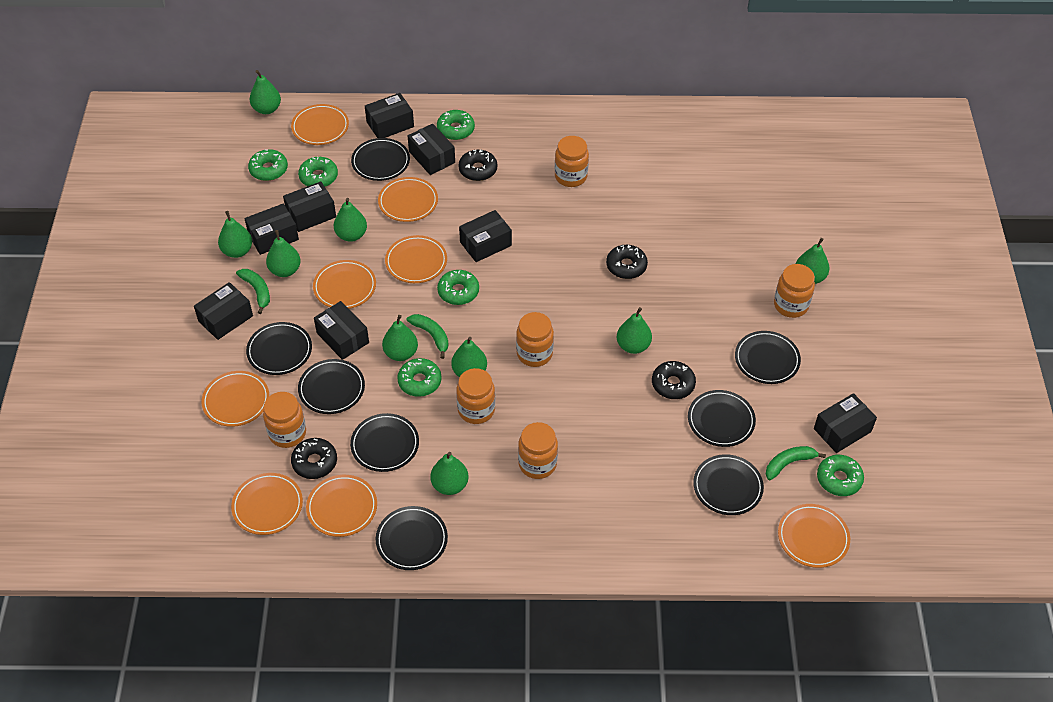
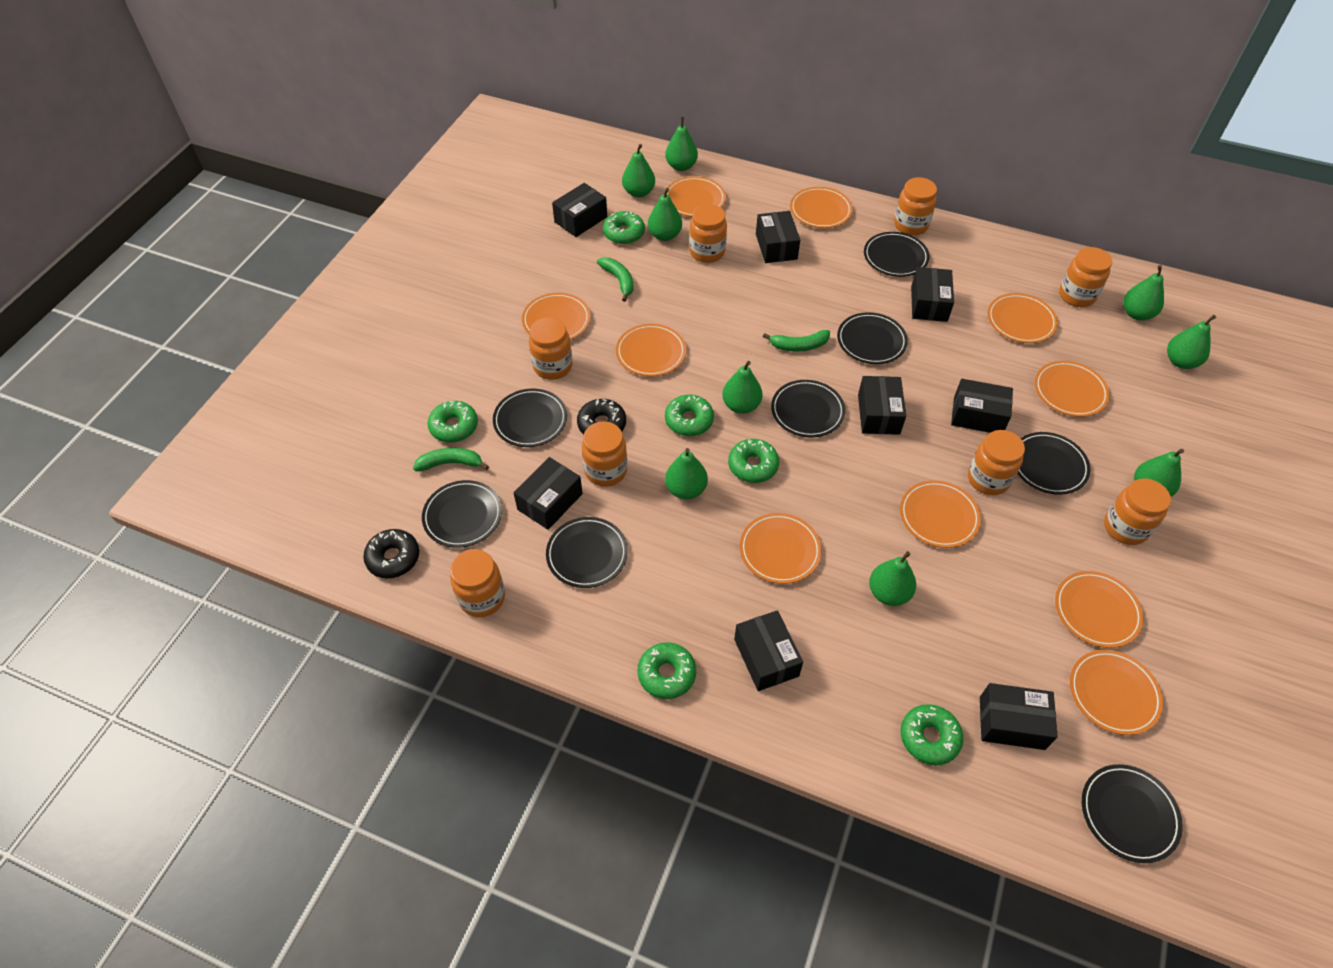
black donut: 4 -> 2
orange jar: 6 -> 8
orange plate: 8 -> 10

